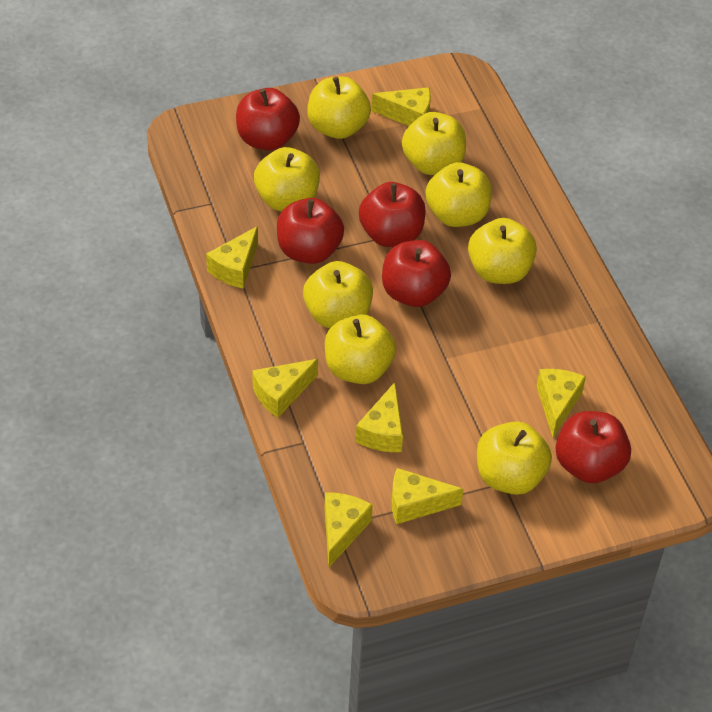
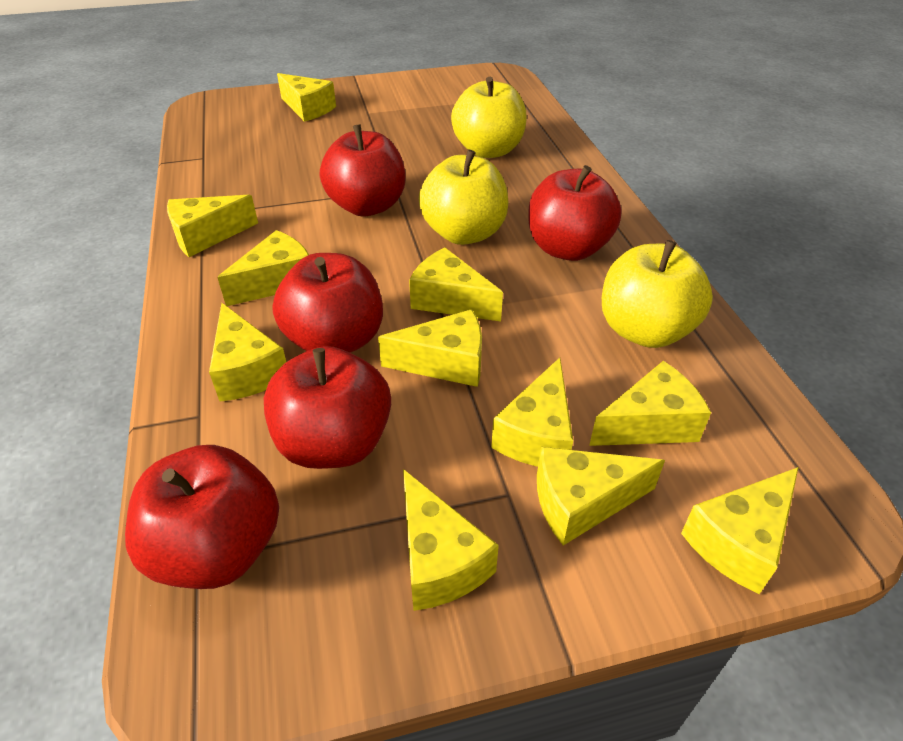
yellow apple: 8 -> 3
yellow cheese: 7 -> 11

